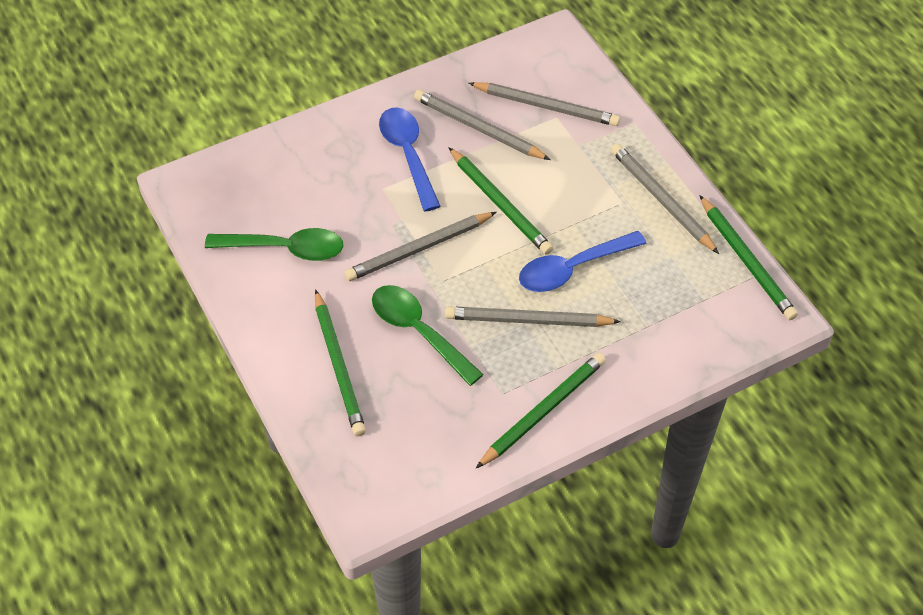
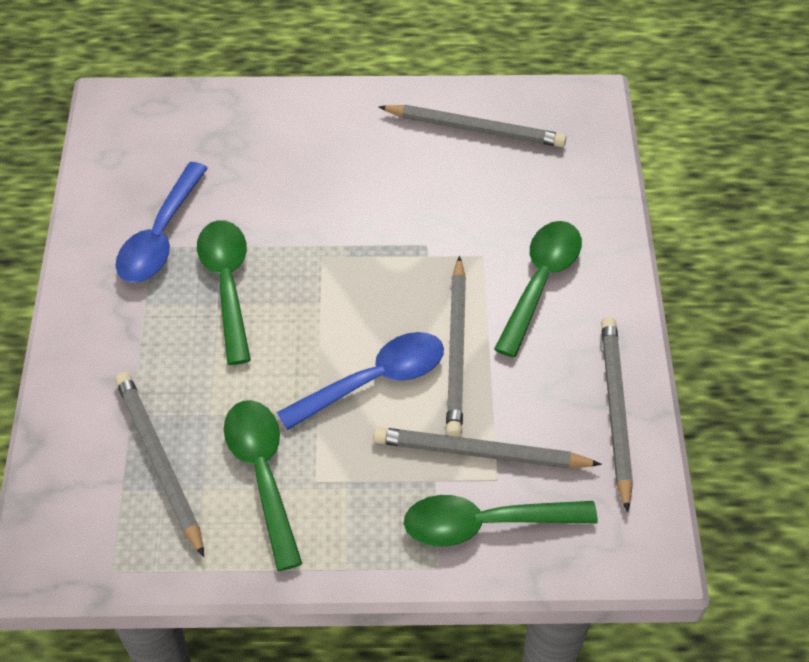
green pencil: 4 -> 0
green spoon: 2 -> 4

